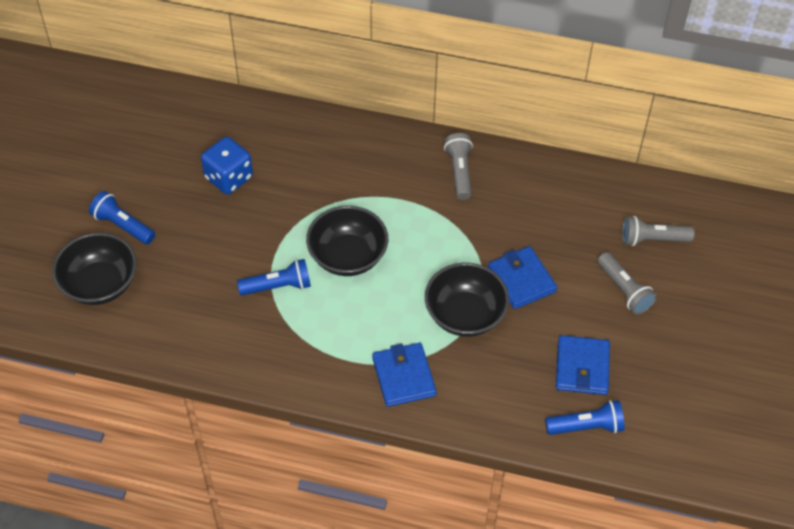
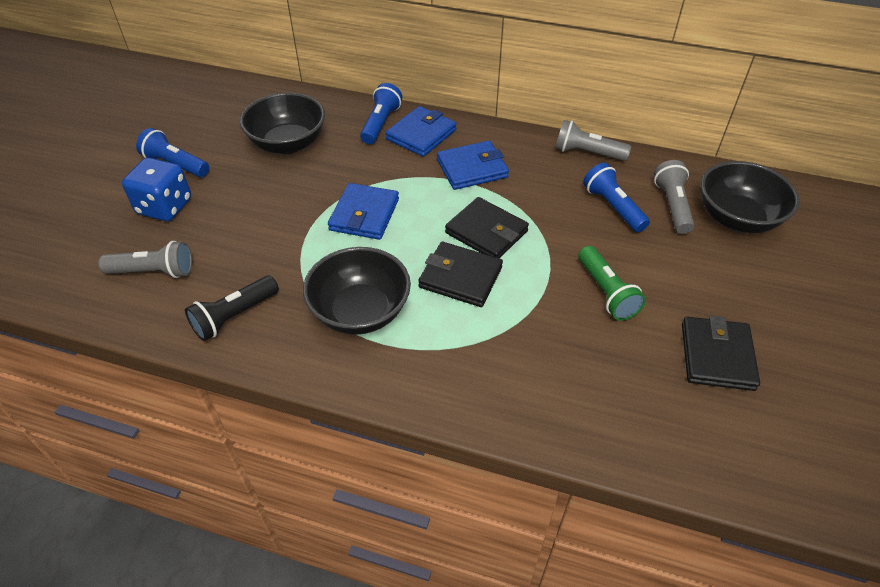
black flashlight: 0 -> 1
black wallet: 0 -> 3
green flashlight: 0 -> 1

